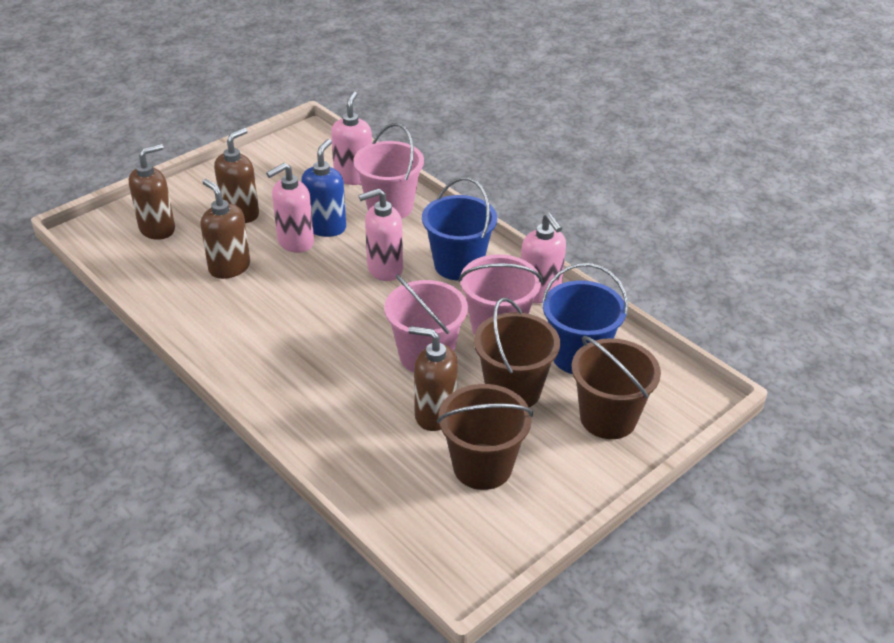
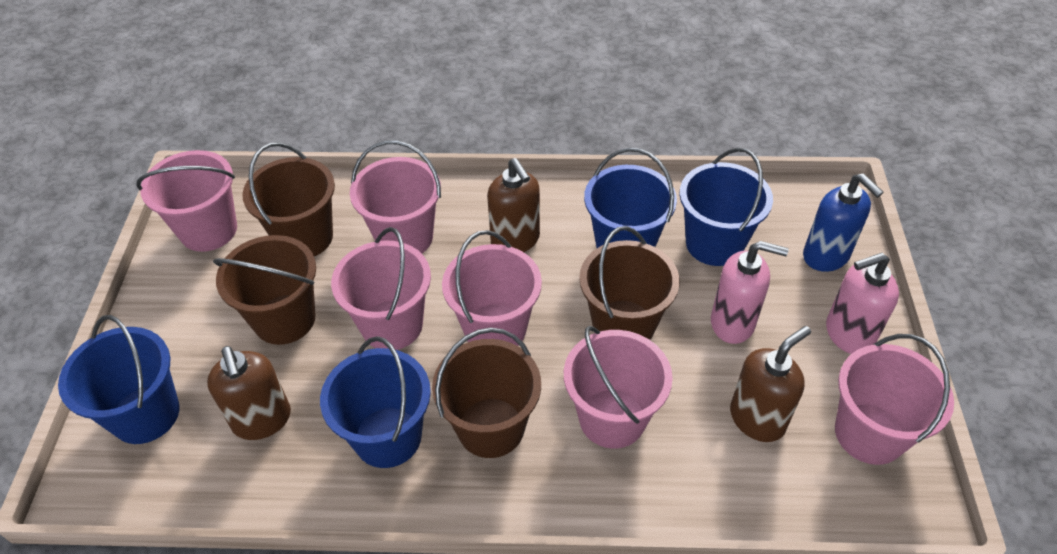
blue bucket: 2 -> 4
brown bucket: 3 -> 4
brown soap dispenser: 4 -> 3
pink bucket: 3 -> 6
pink soap dispenser: 4 -> 2

